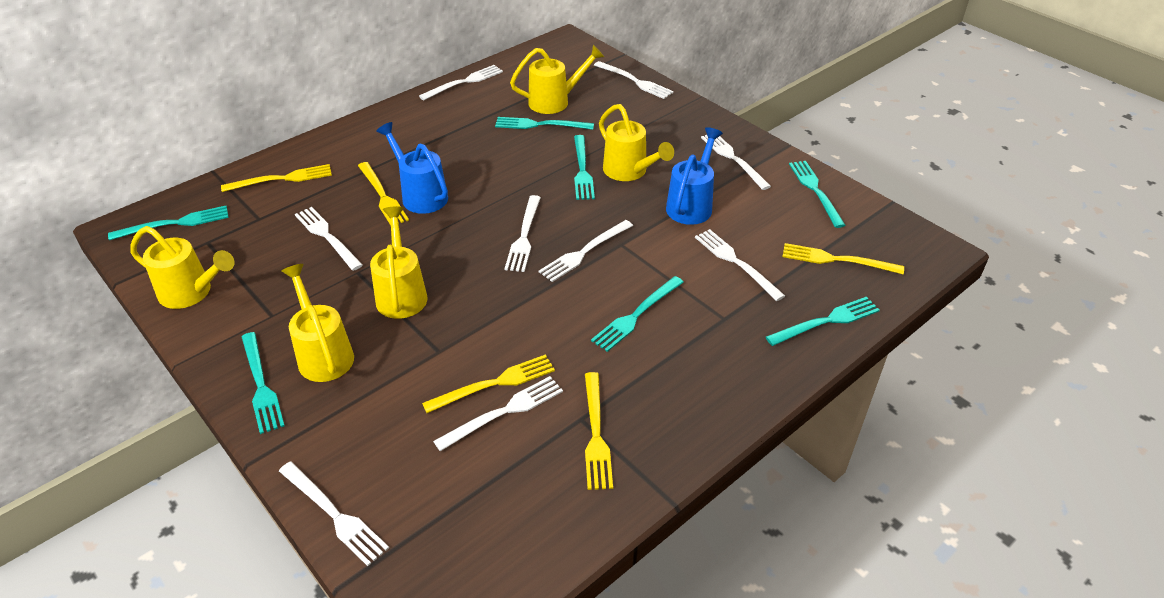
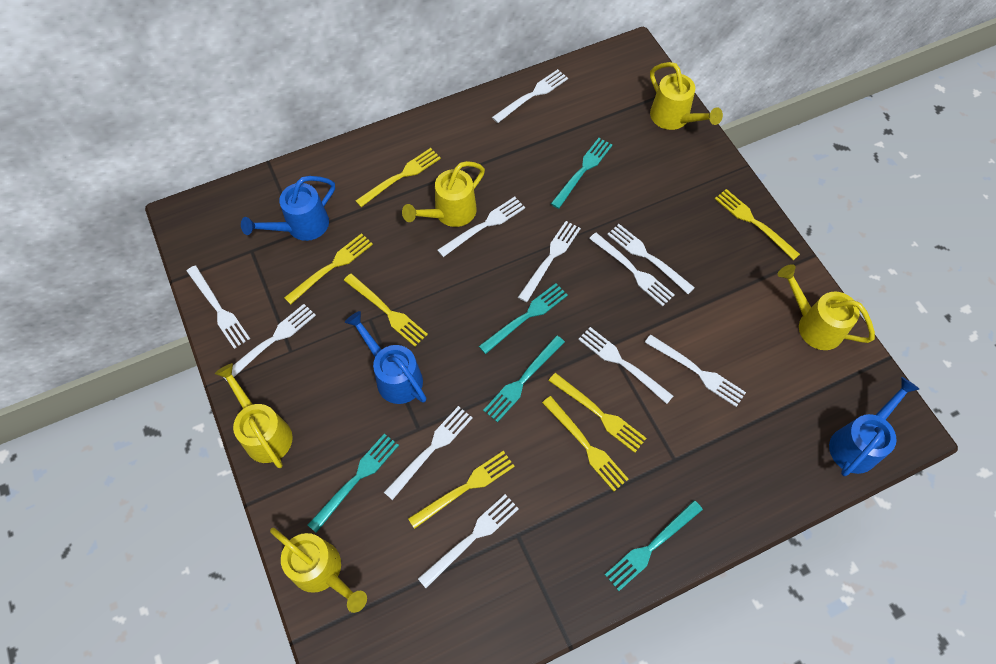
blue watering can: 2 -> 3
turquoise fork: 7 -> 5
white fork: 9 -> 11
yellow fork: 5 -> 7

